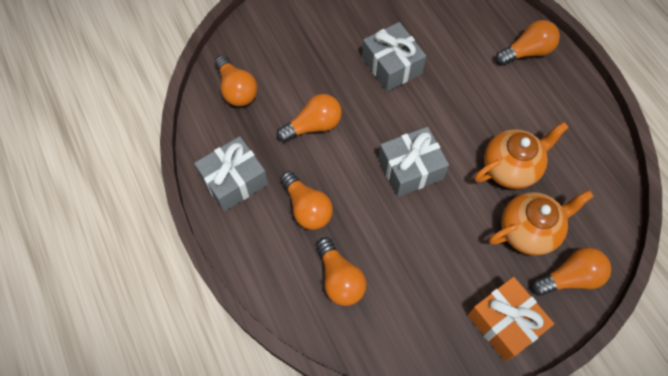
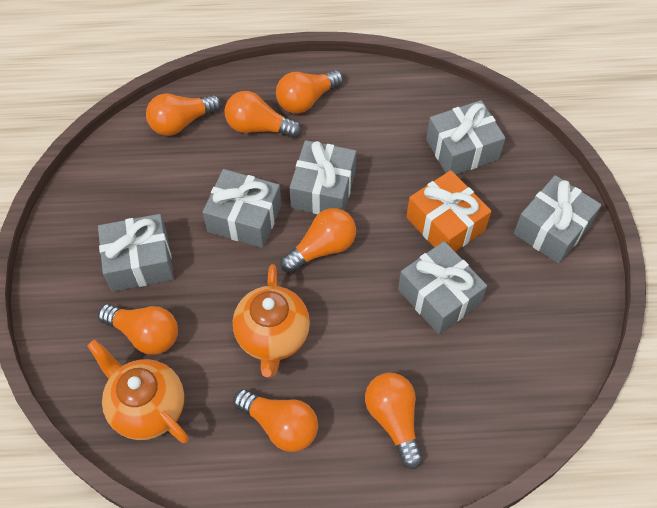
grey gift: 3 -> 6
orange light bulb: 6 -> 7

